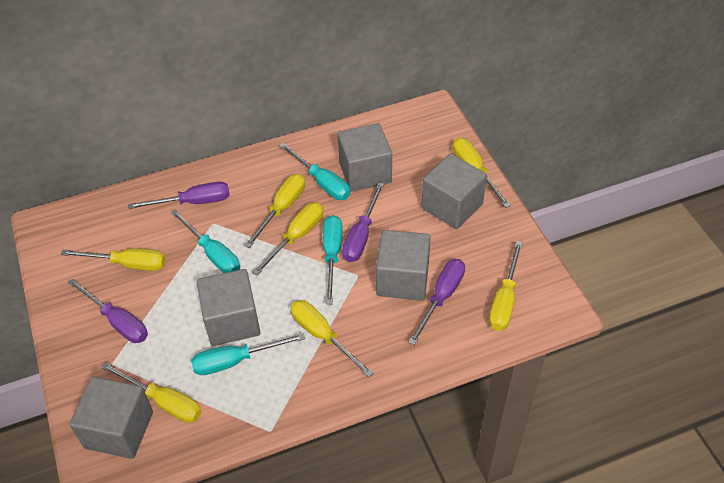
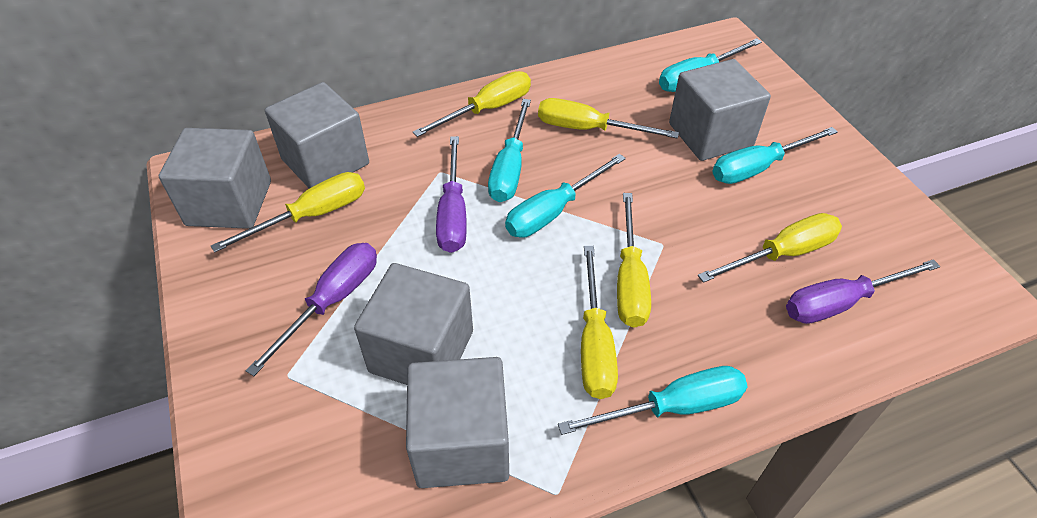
purple screwdriver: 4 -> 3
turquoise screwdriver: 4 -> 5
yellow screwdriver: 7 -> 6

